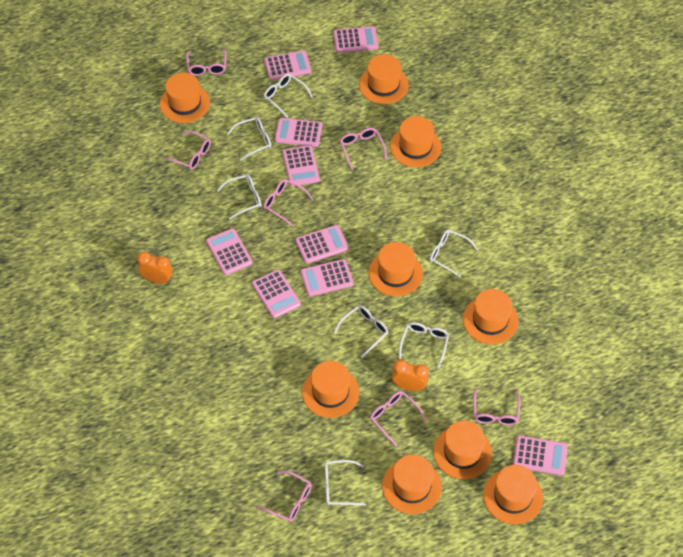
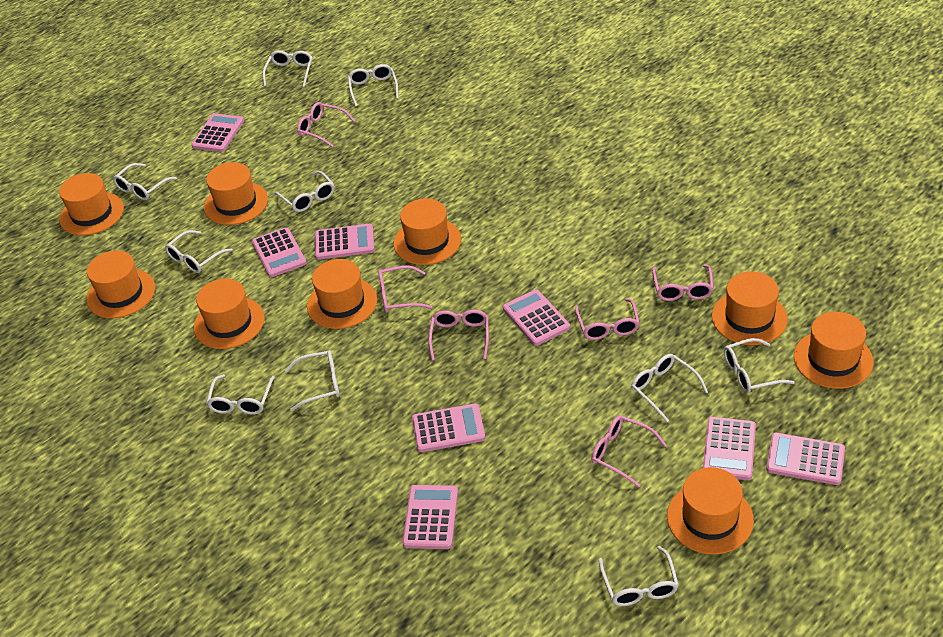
orange clock: 2 -> 0
pink calculator: 9 -> 8
pink glasses: 7 -> 6
white glasses: 7 -> 10

